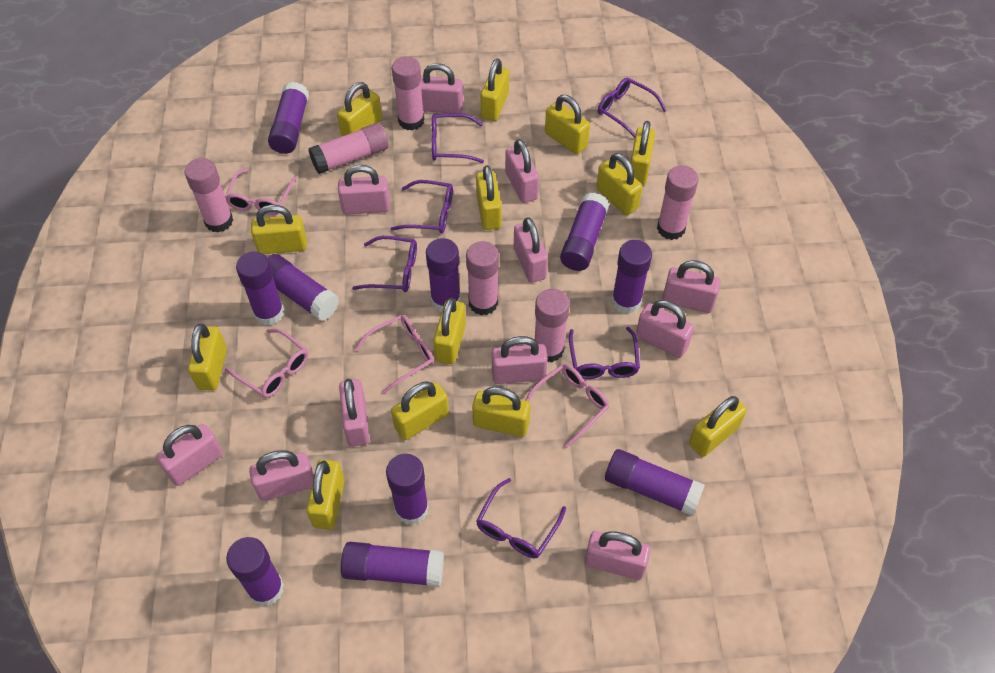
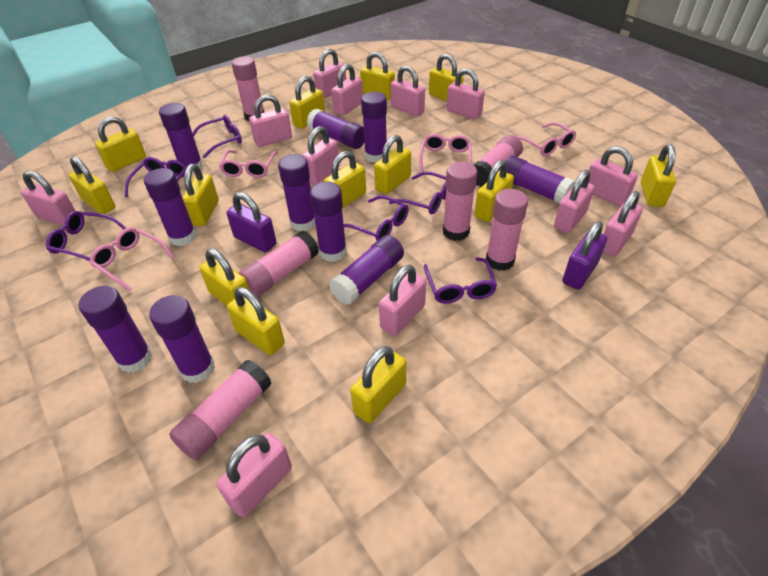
pink padlock: 11 -> 12
purple padlock: 0 -> 2

